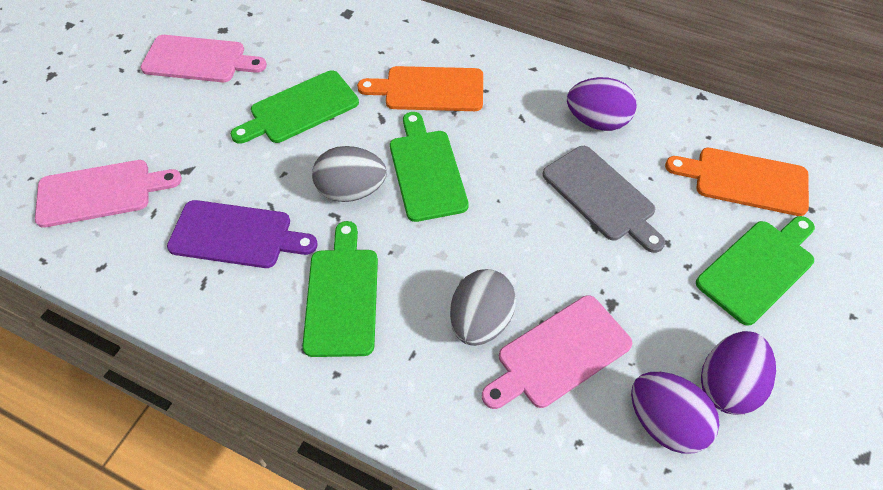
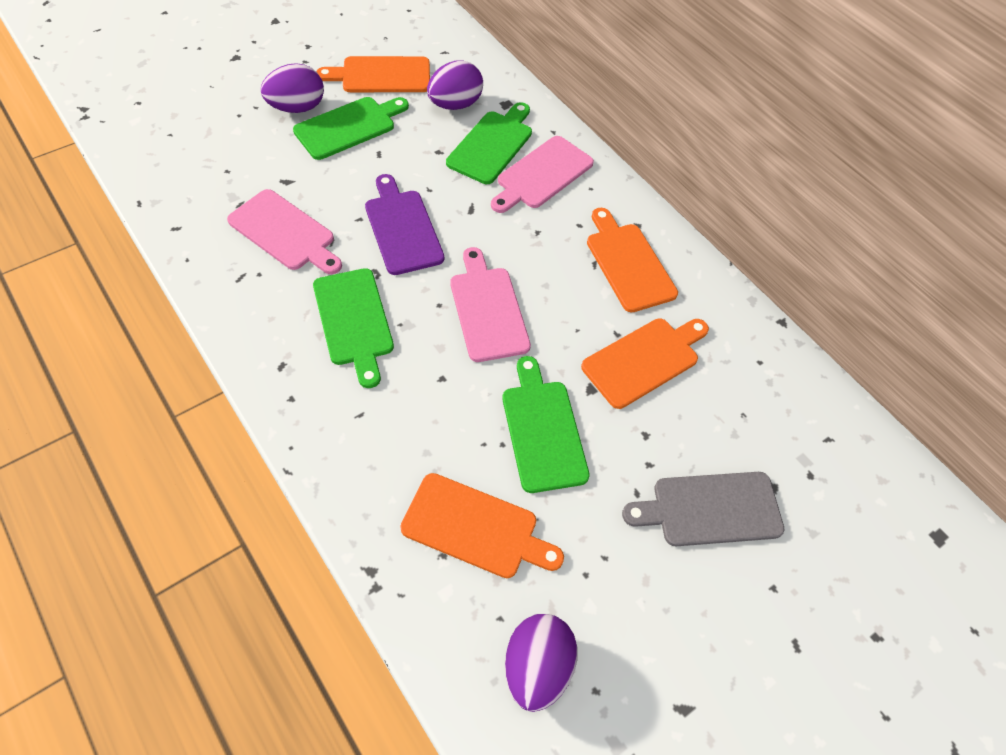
grey egg: 2 -> 0
orange cutting board: 2 -> 4

